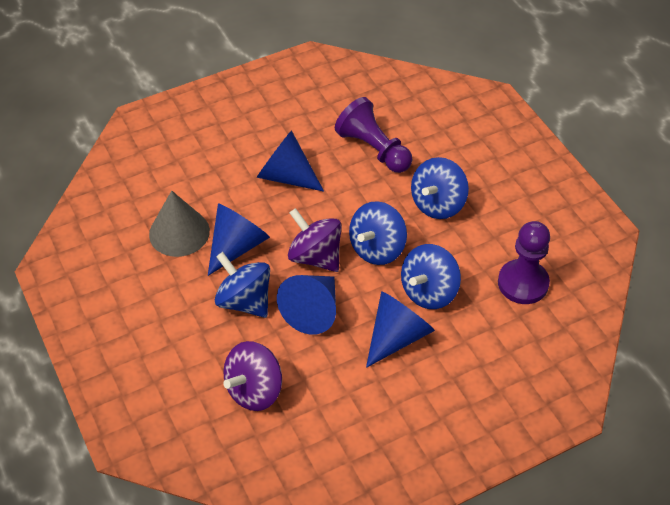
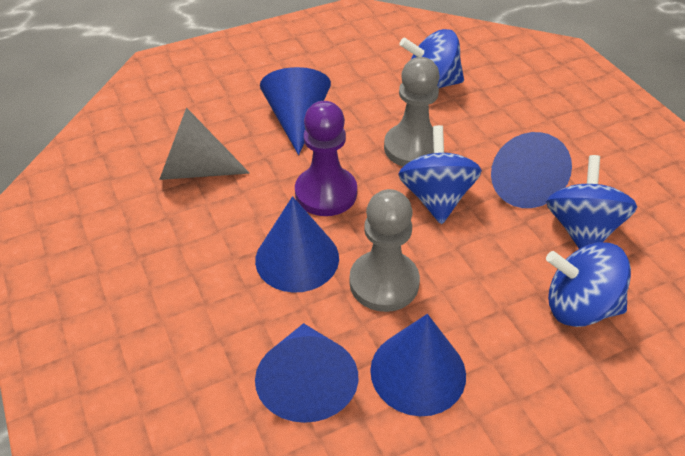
blue cone: 4 -> 5
grey pawn: 0 -> 2
purple pawn: 2 -> 1
purple spinning top: 2 -> 0

